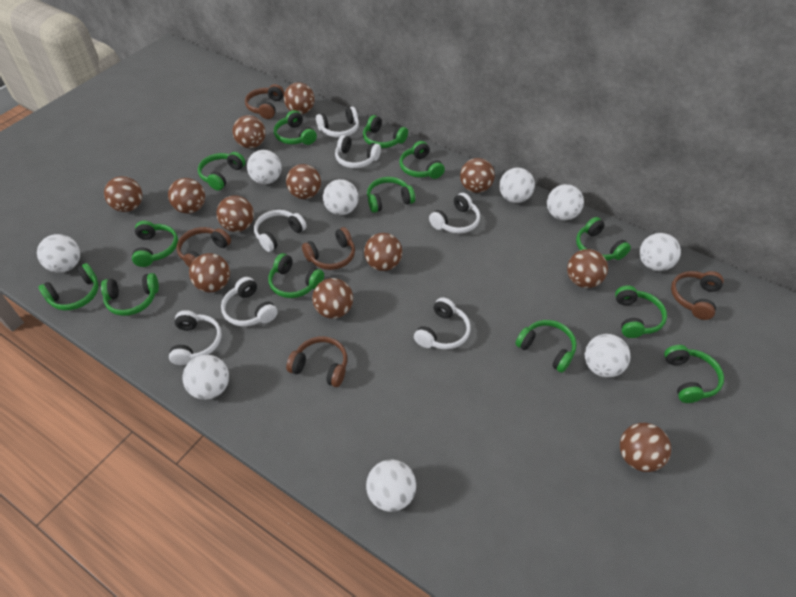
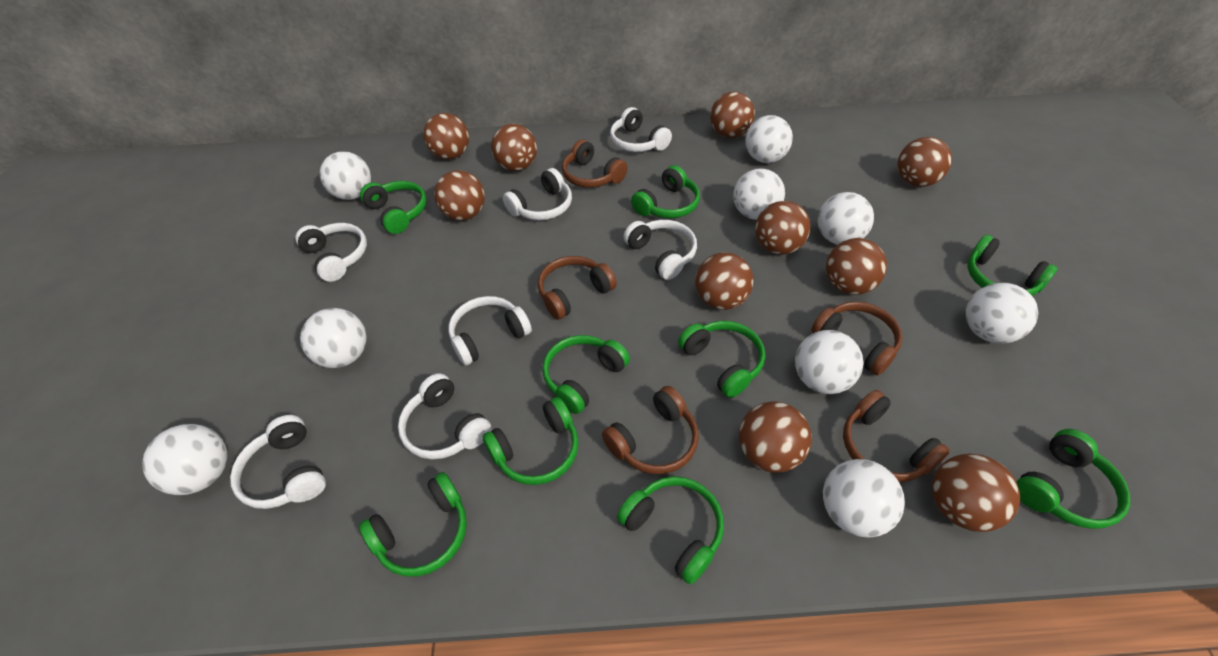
brown ball: 12 -> 10
green headphones: 13 -> 9

